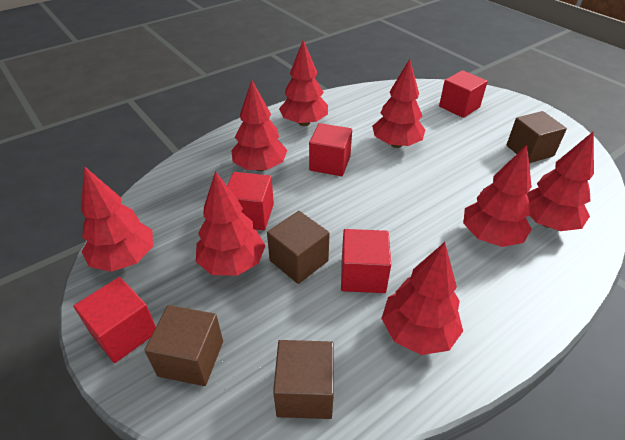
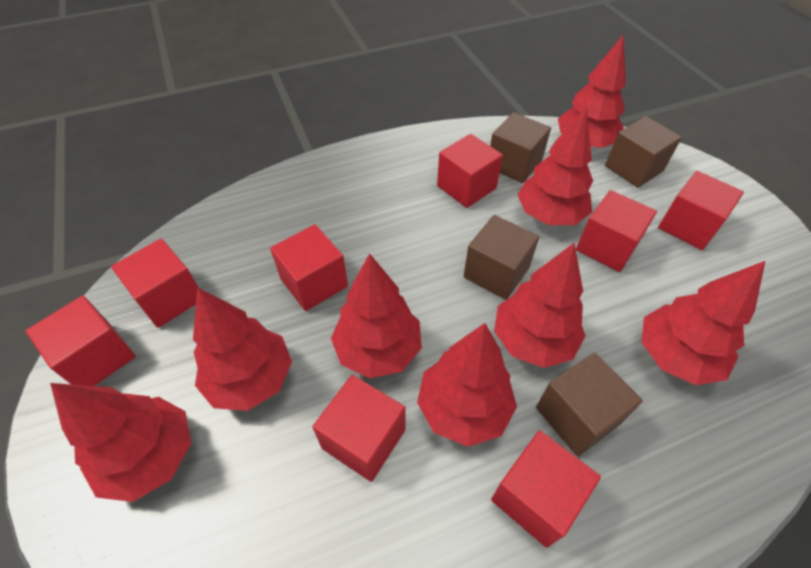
red cube: 5 -> 8

